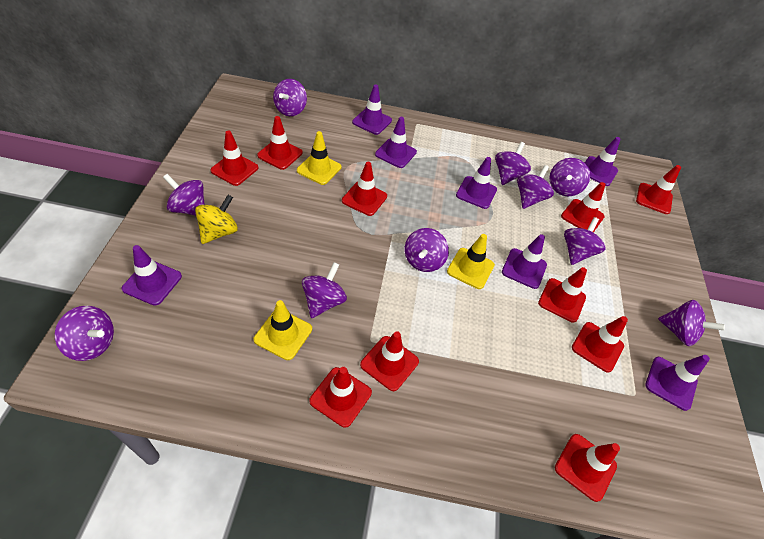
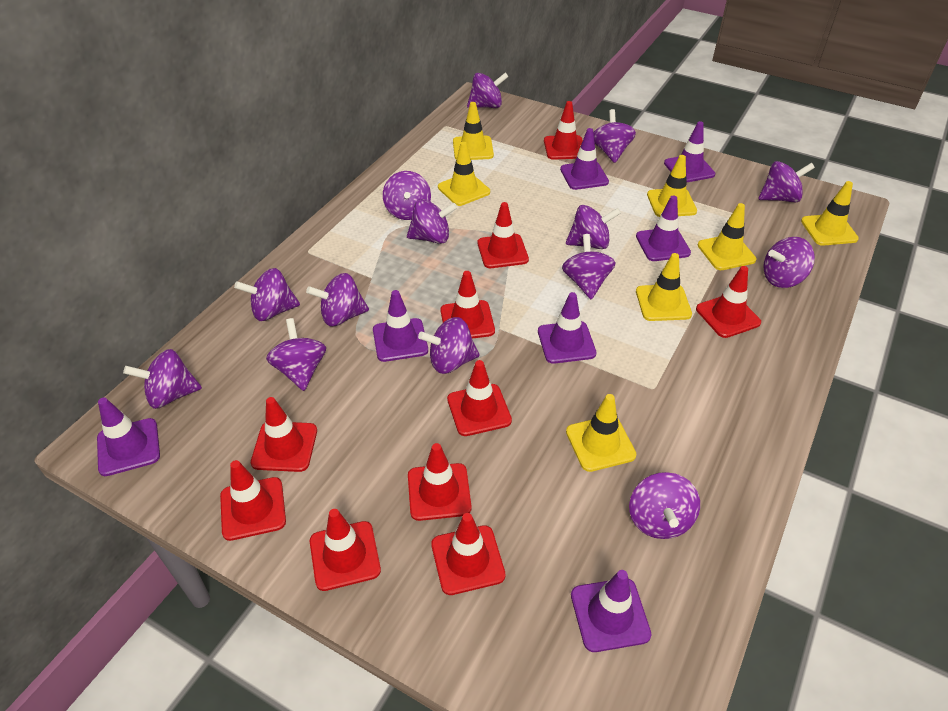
purple spinning top: 10 -> 14
yellow spinning top: 1 -> 0
yellow traffic cone: 3 -> 7

